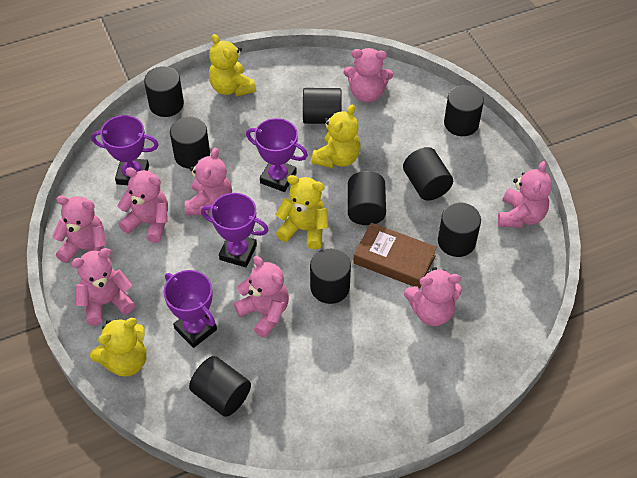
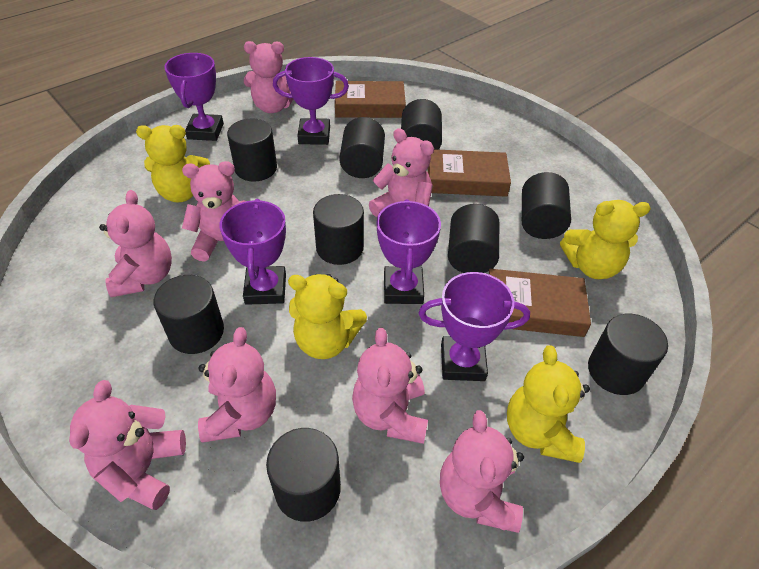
brown book: 1 -> 3
purple trophy: 4 -> 5

